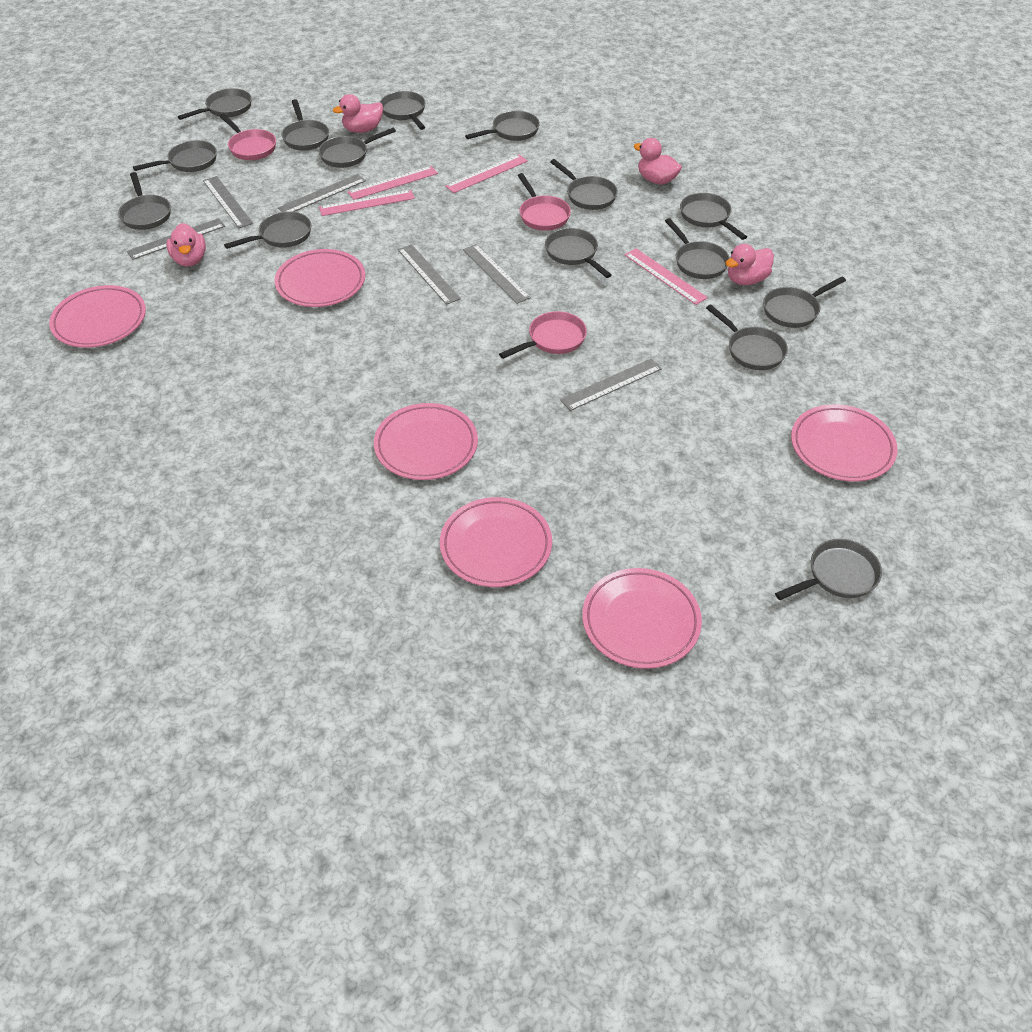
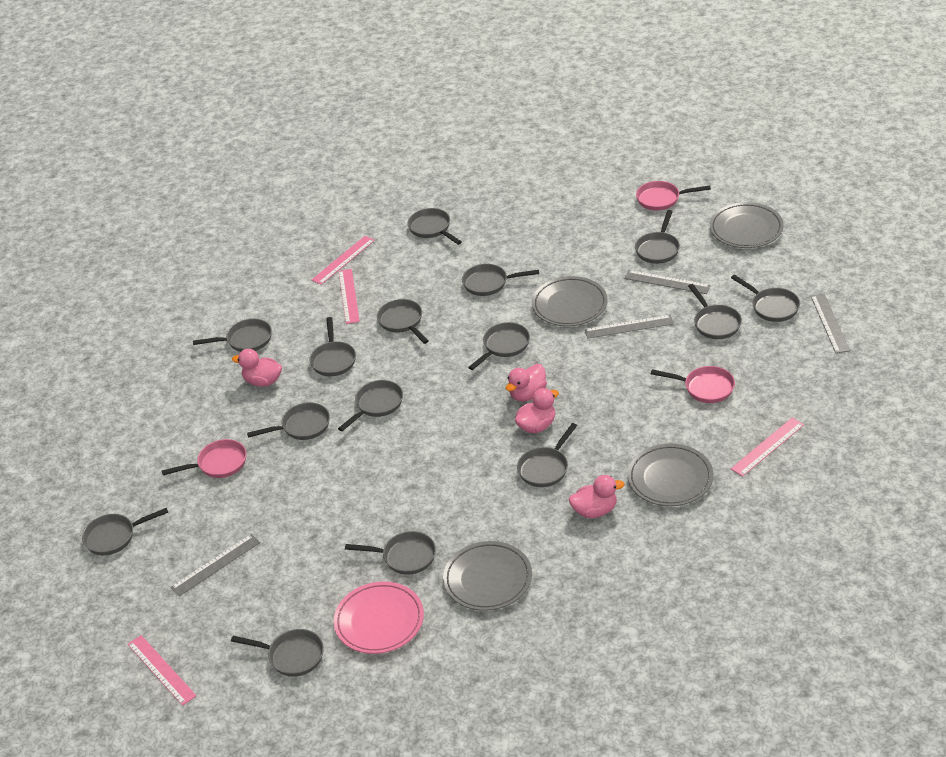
grey plate: 0 -> 4
grey ruler: 6 -> 4
pink plate: 6 -> 1

